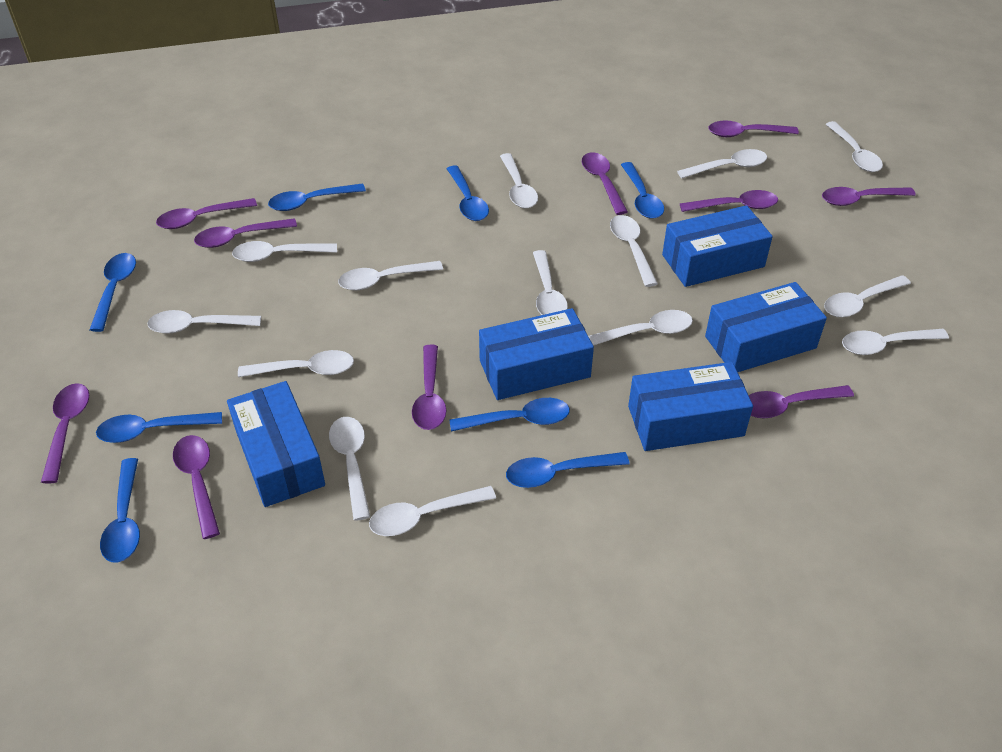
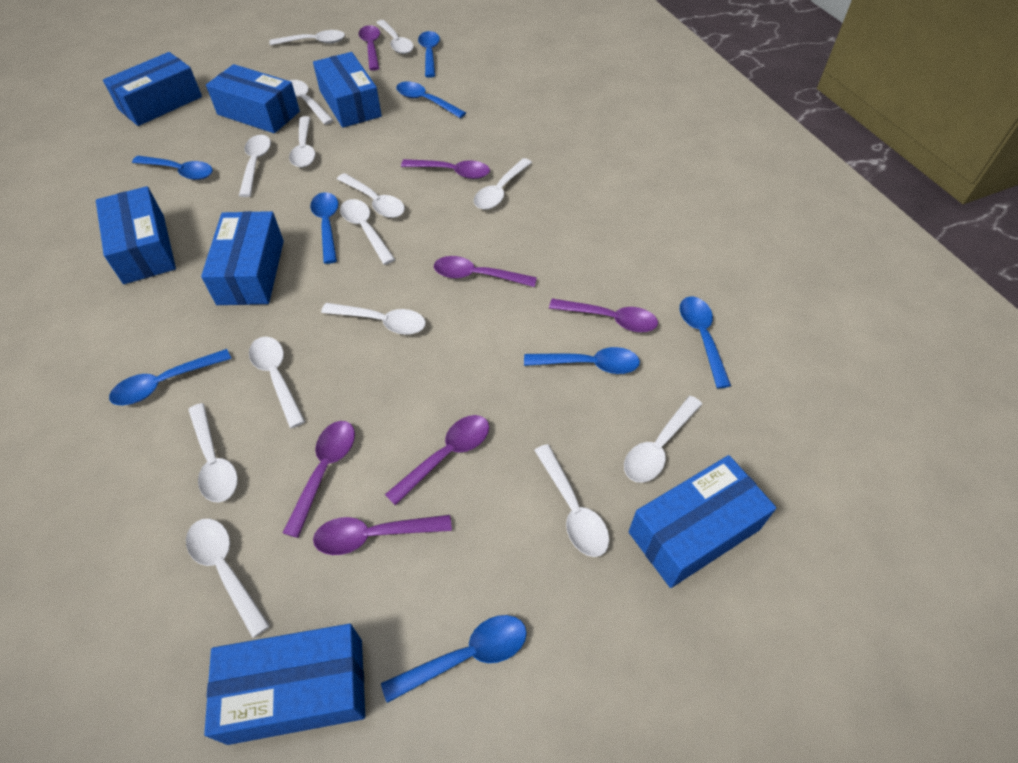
blue box: 5 -> 7
purple spoon: 10 -> 7

